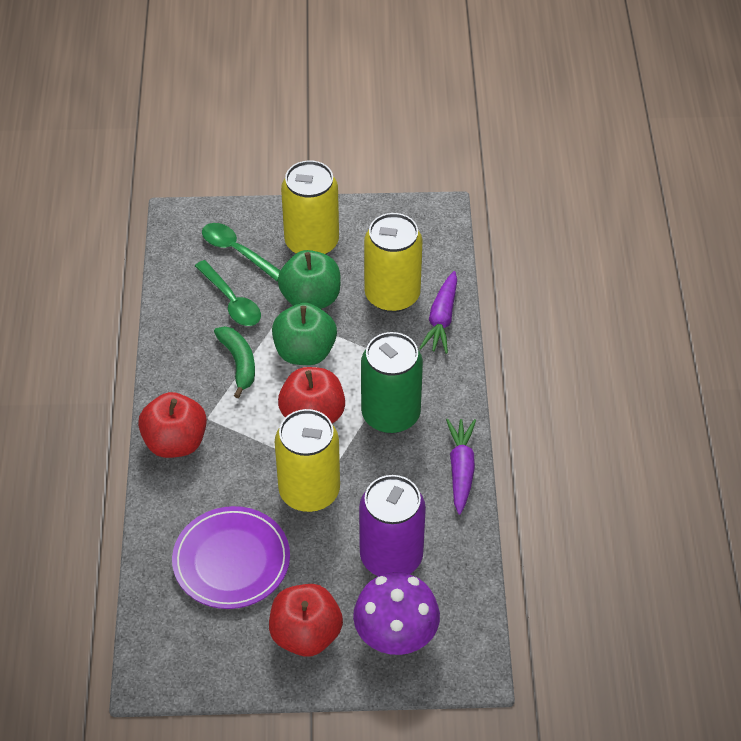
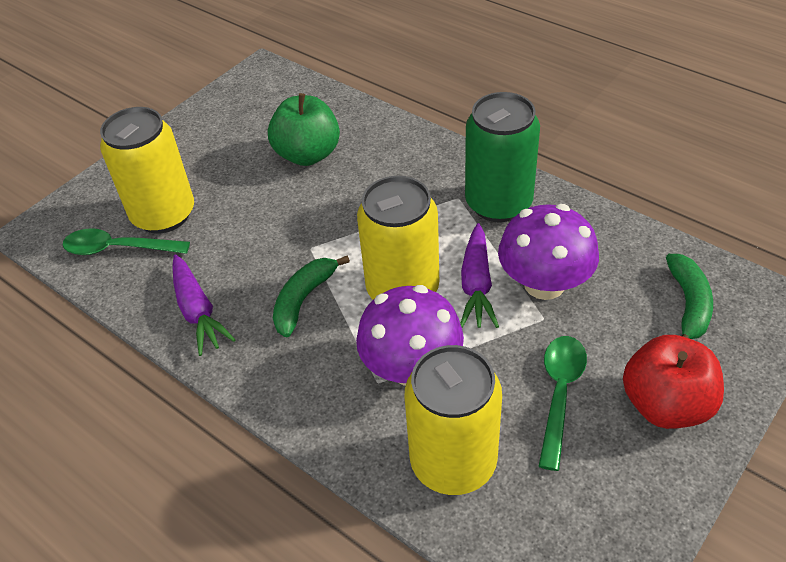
green apple: 2 -> 1
green banana: 1 -> 2
purple can: 1 -> 0
purple mushroom: 1 -> 2
purple plate: 1 -> 0
red apple: 3 -> 1

